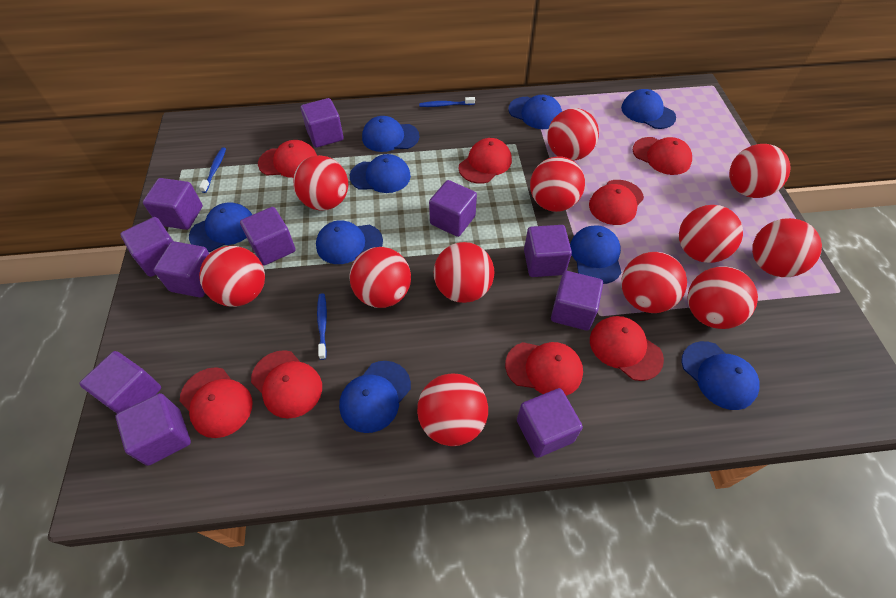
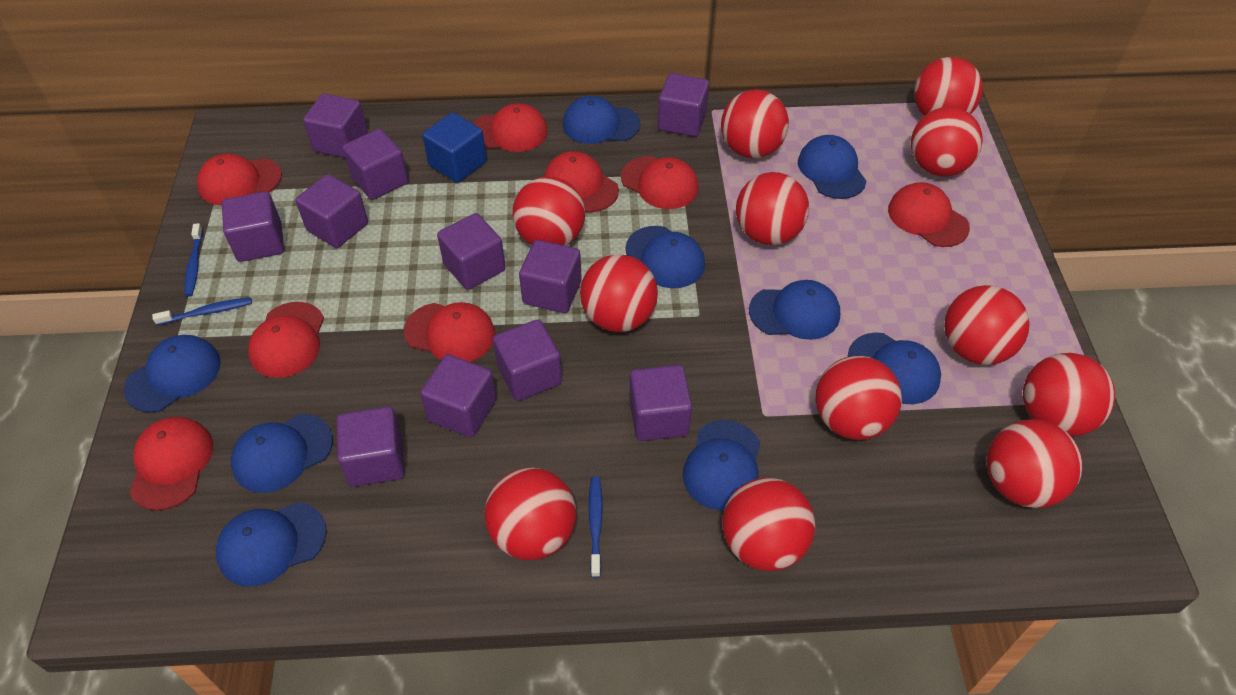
blue cube: 0 -> 1

